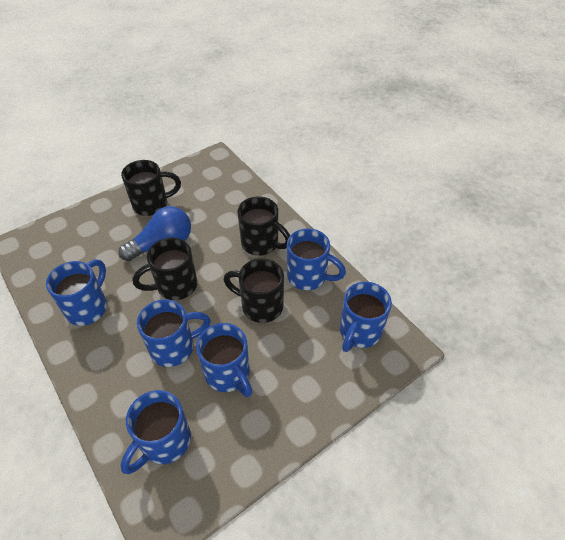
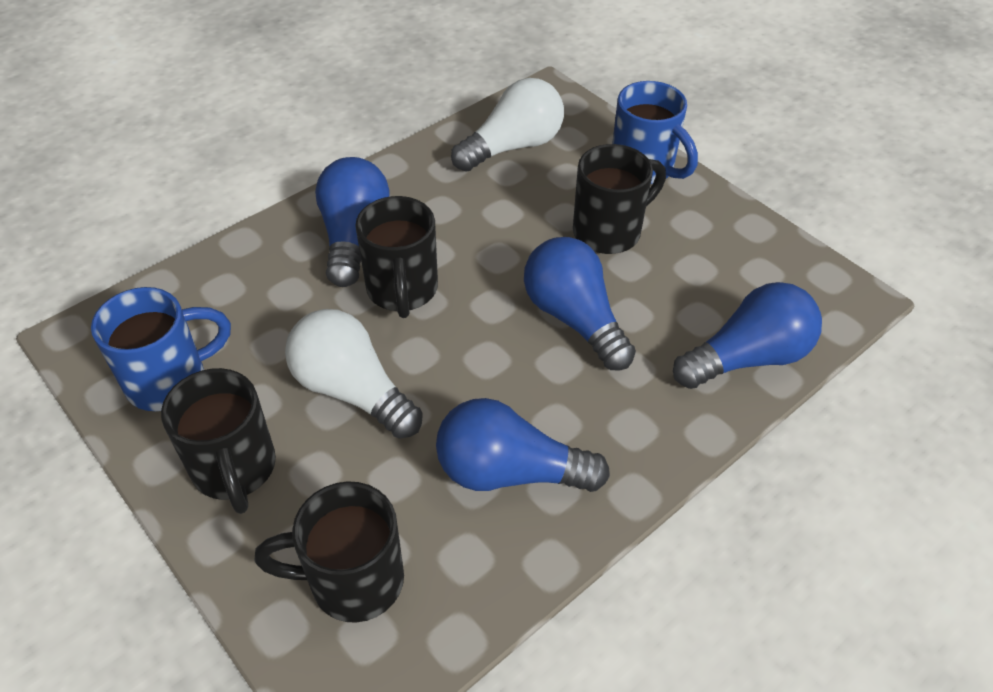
blue light bulb: 1 -> 4
blue mug: 6 -> 2
white light bulb: 0 -> 2

